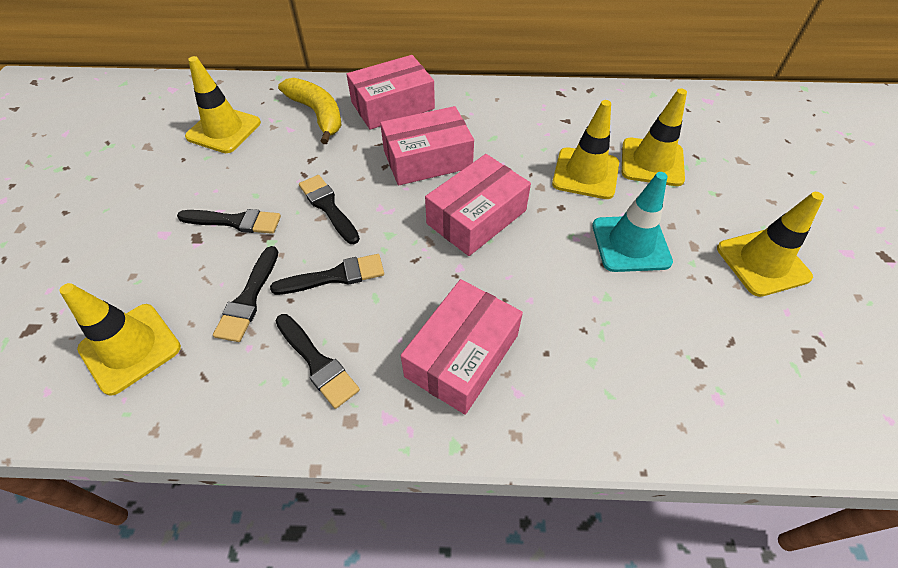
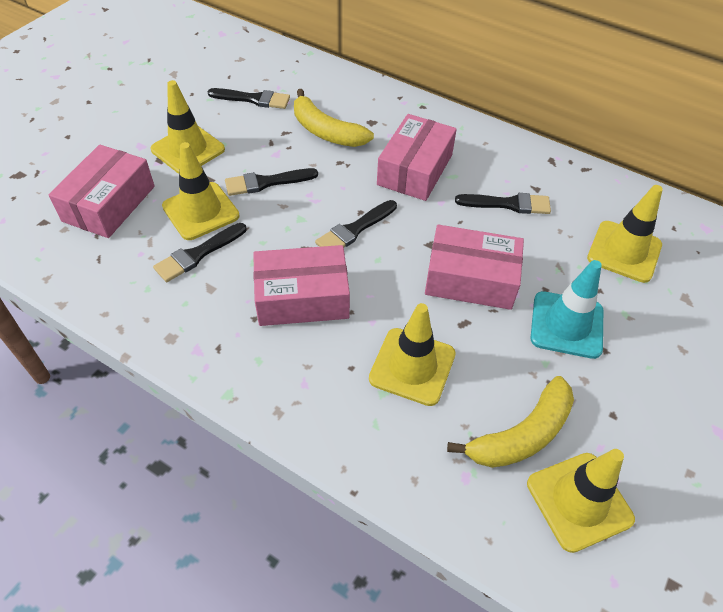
yellow banana: 1 -> 2

